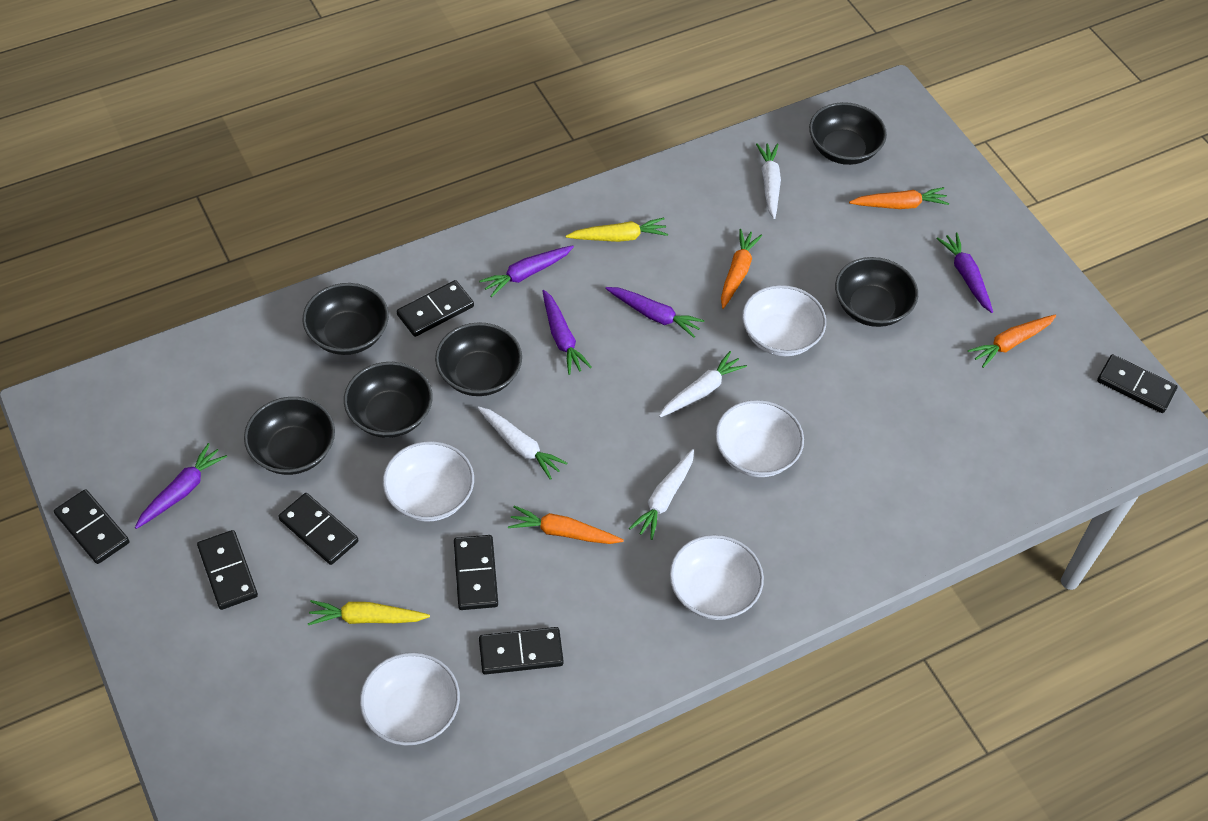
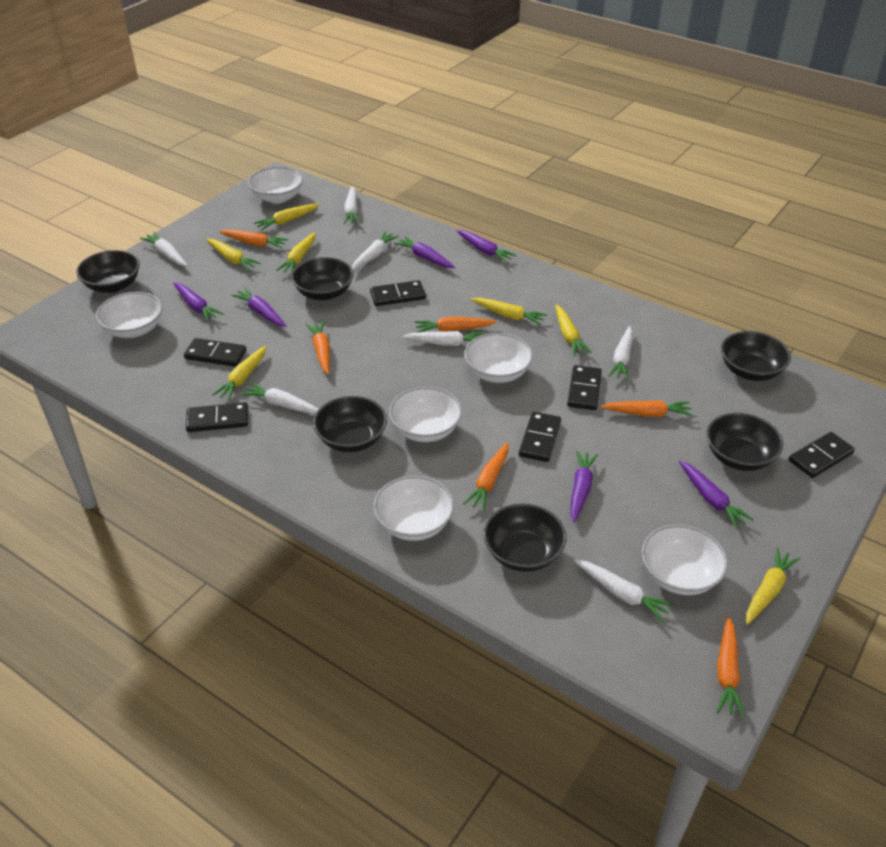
black domino: 7 -> 6
orange carrot: 4 -> 6
purple carrot: 5 -> 6
white bowl: 5 -> 6
white carrot: 4 -> 7
yellow carrot: 2 -> 7

